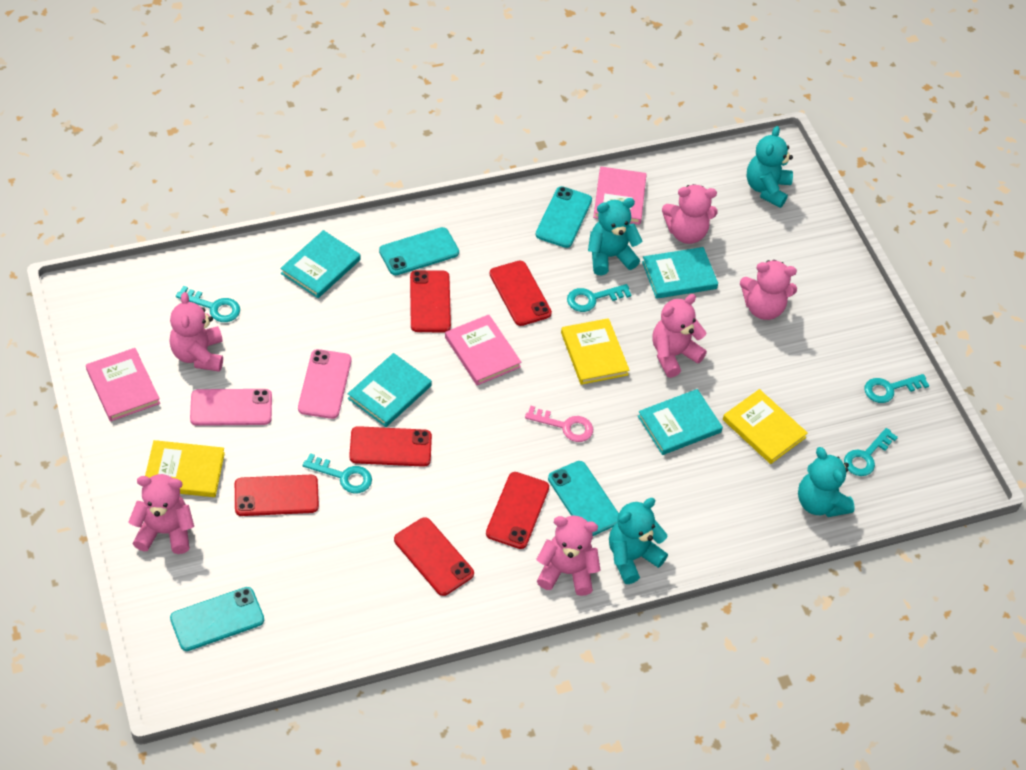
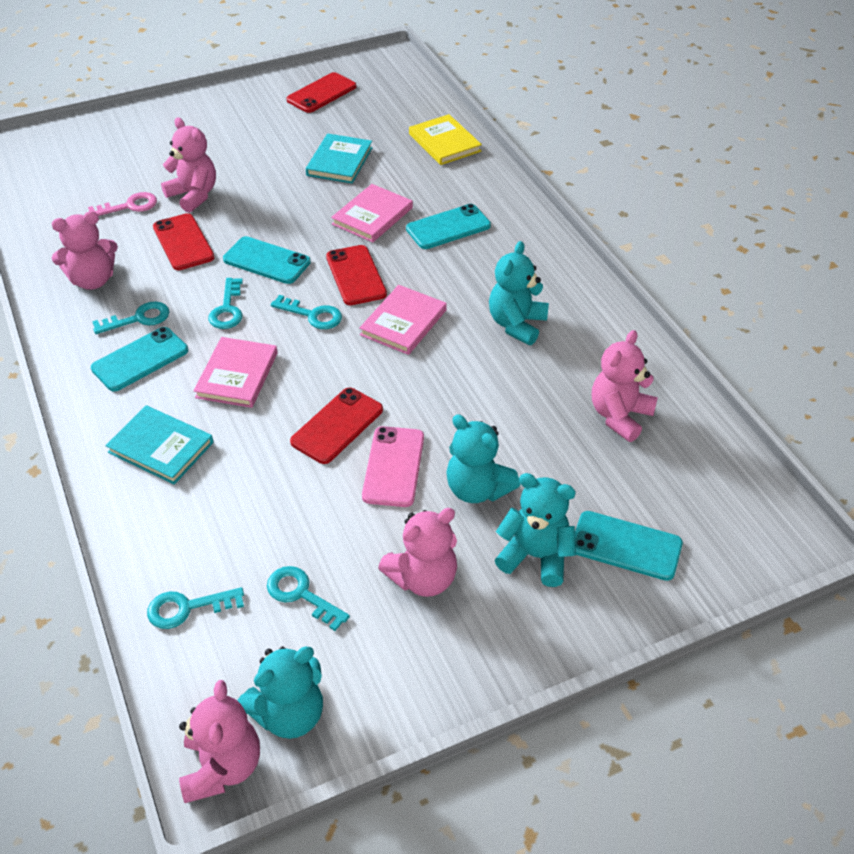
pink phone: 2 -> 1
pink teddy bear: 6 -> 5
red phone: 6 -> 4
turquoise book: 4 -> 2
yellow book: 3 -> 1

